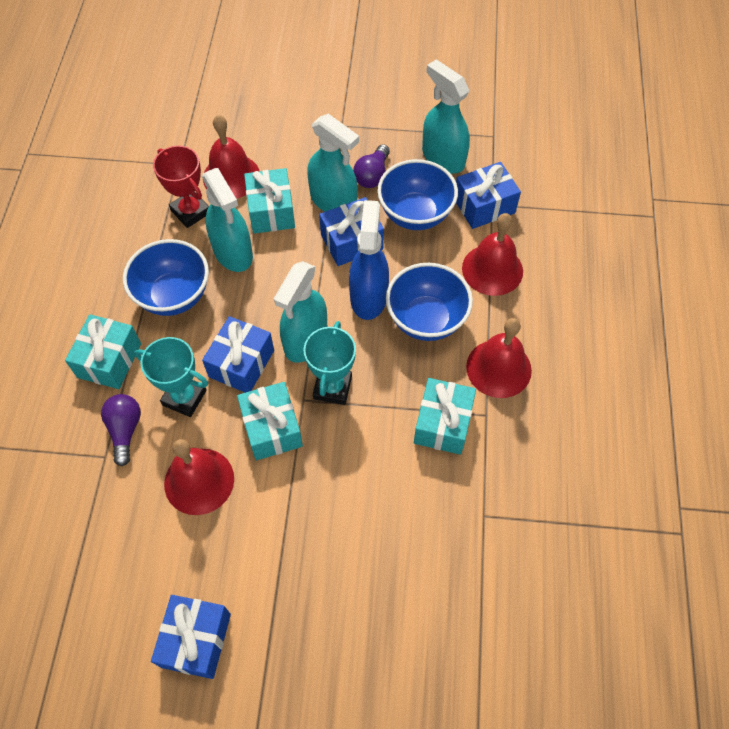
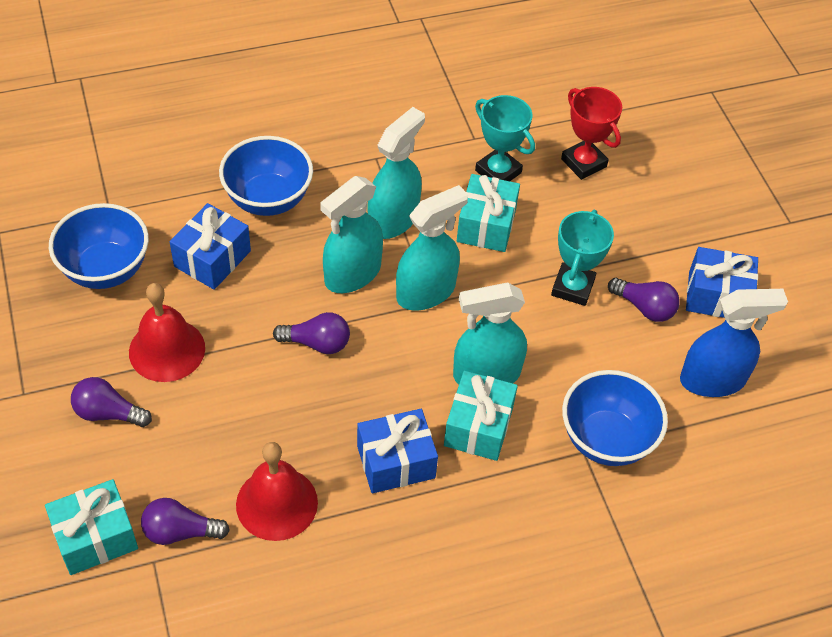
blue gift: 4 -> 3
purple light bulb: 2 -> 4
red bell: 4 -> 2
turquoise gift: 4 -> 3

